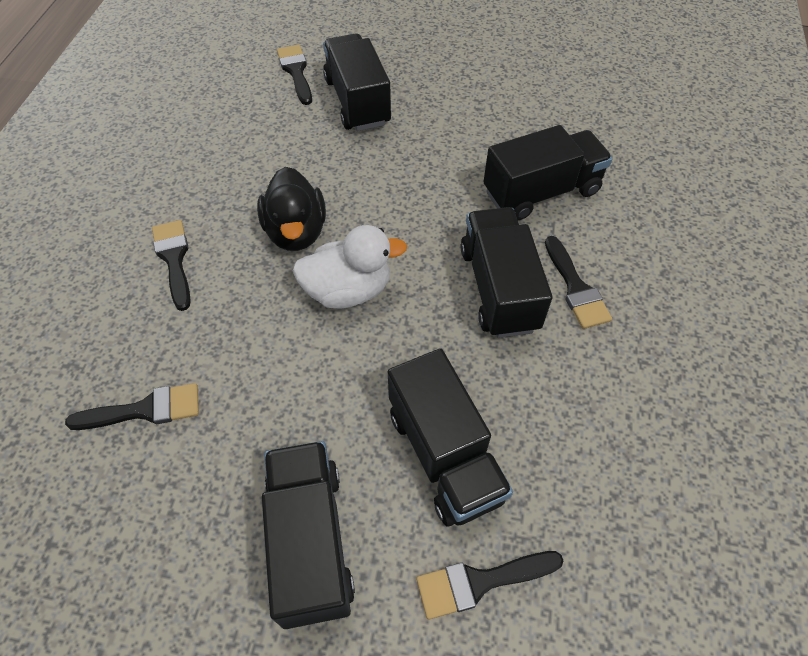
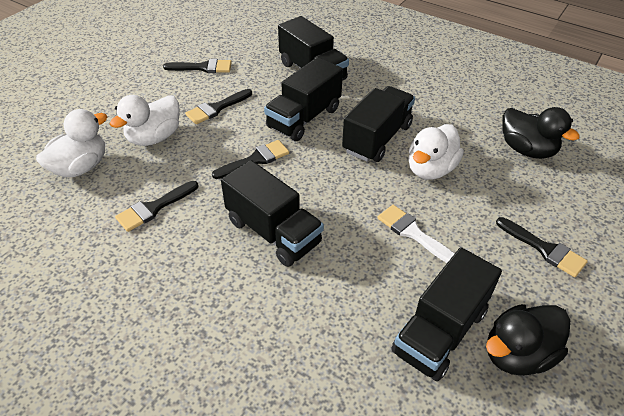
black duck: 1 -> 2
white brush: 0 -> 1
white duck: 1 -> 3

